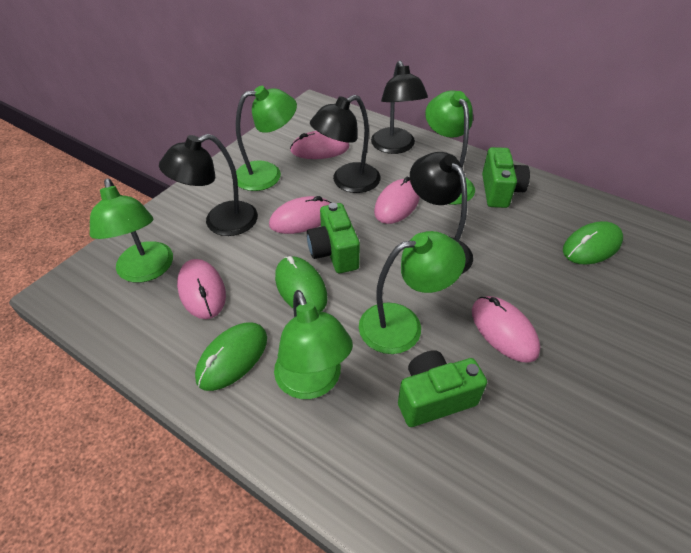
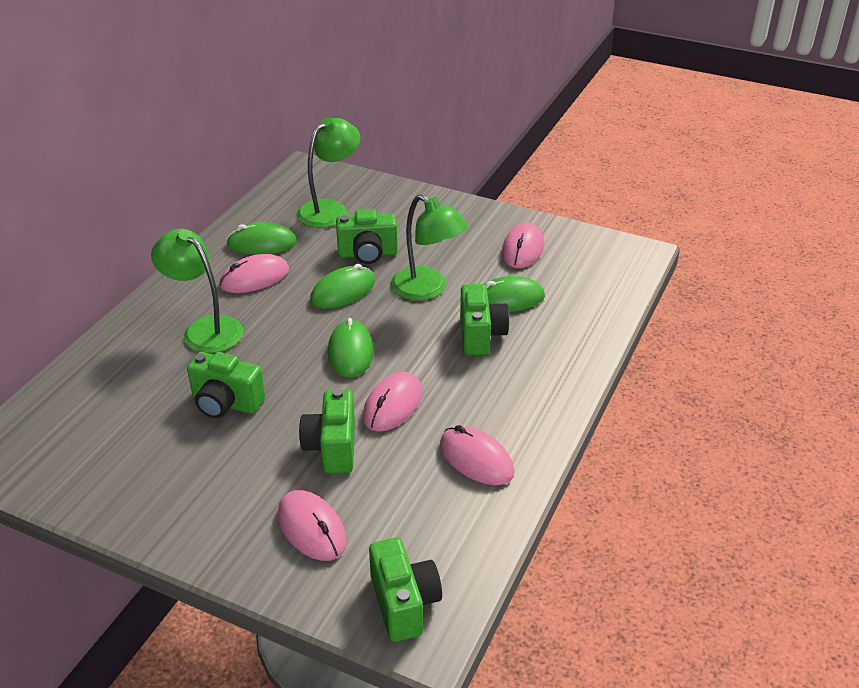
black lamp: 4 -> 0
green camera: 3 -> 5
green lamp: 5 -> 3
green mouse: 3 -> 4

